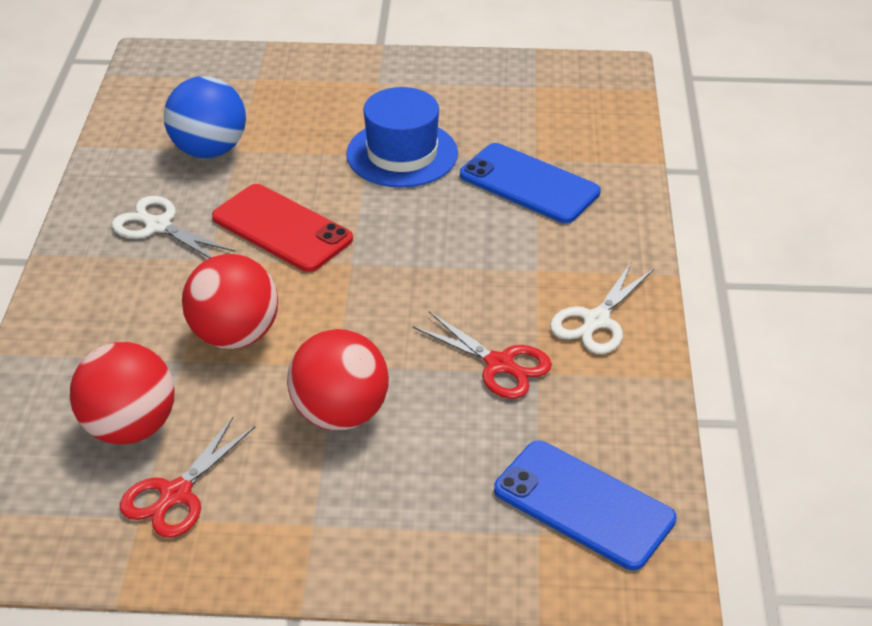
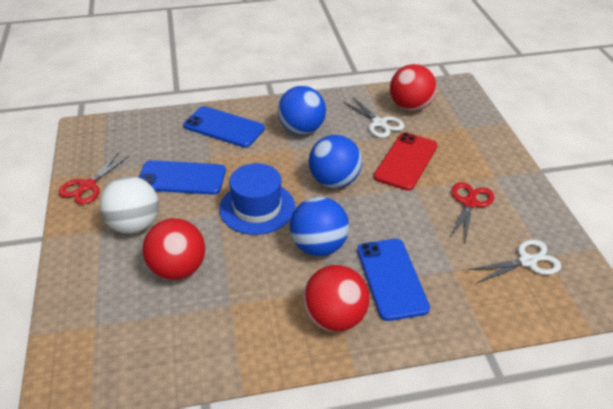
blue ball: 1 -> 3
blue phone: 2 -> 3
white ball: 0 -> 1

